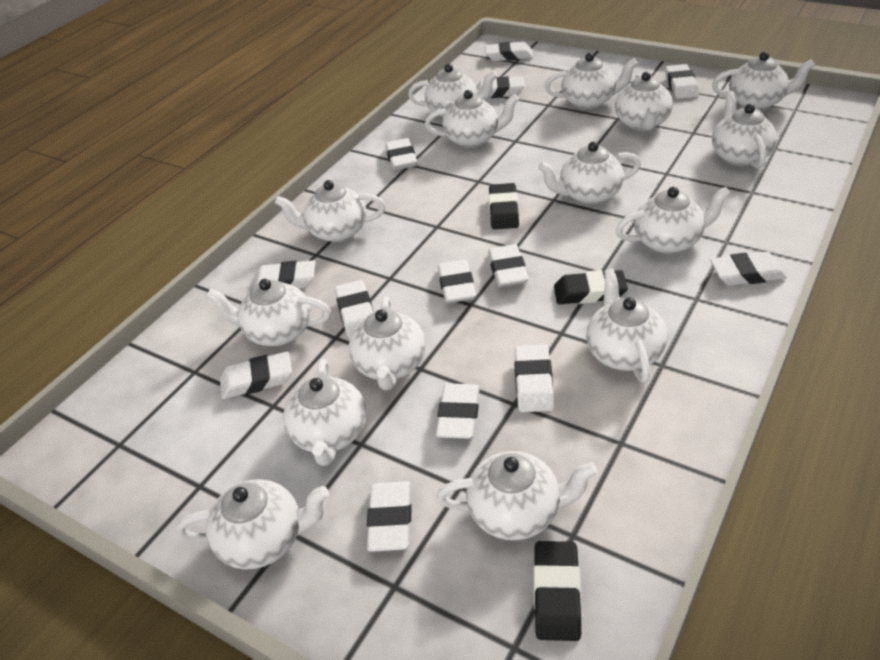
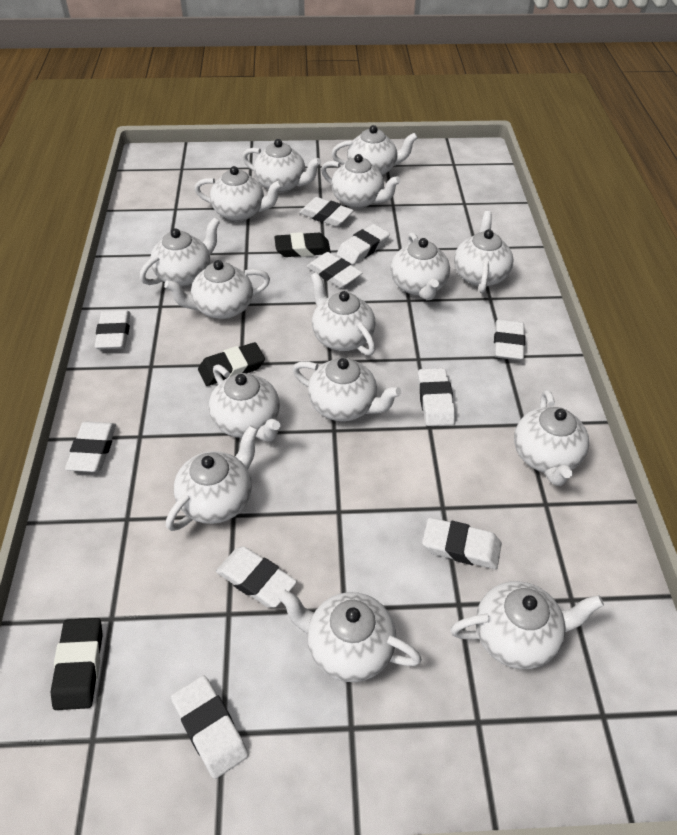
white eraser: 13 -> 10

